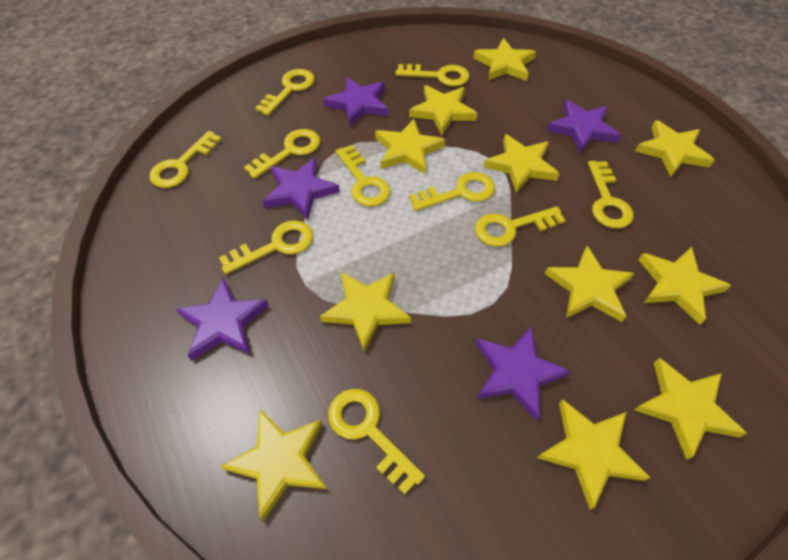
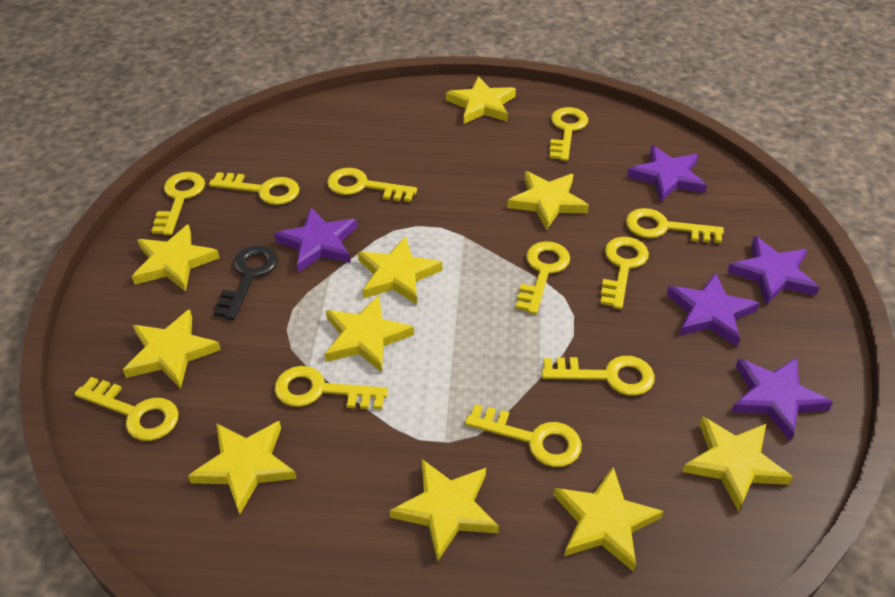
black key: 0 -> 1
yellow key: 10 -> 11
yellow star: 11 -> 10

